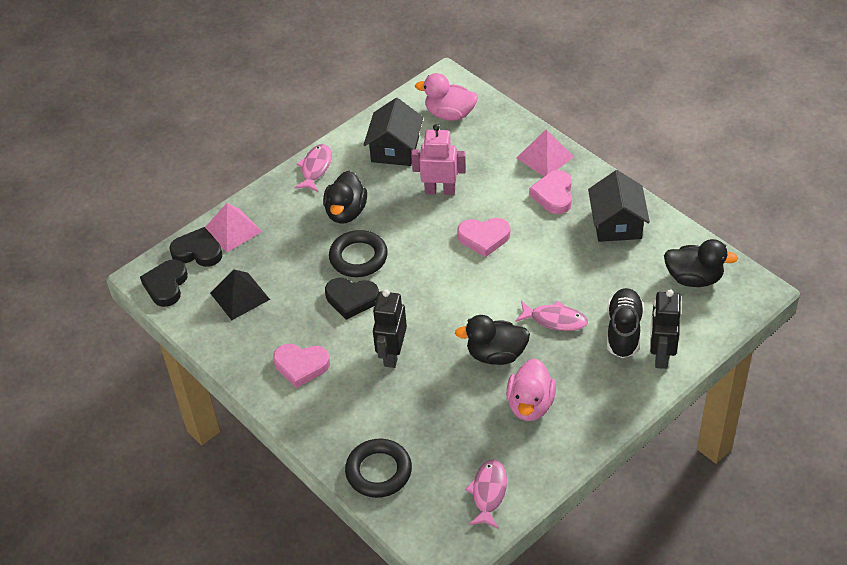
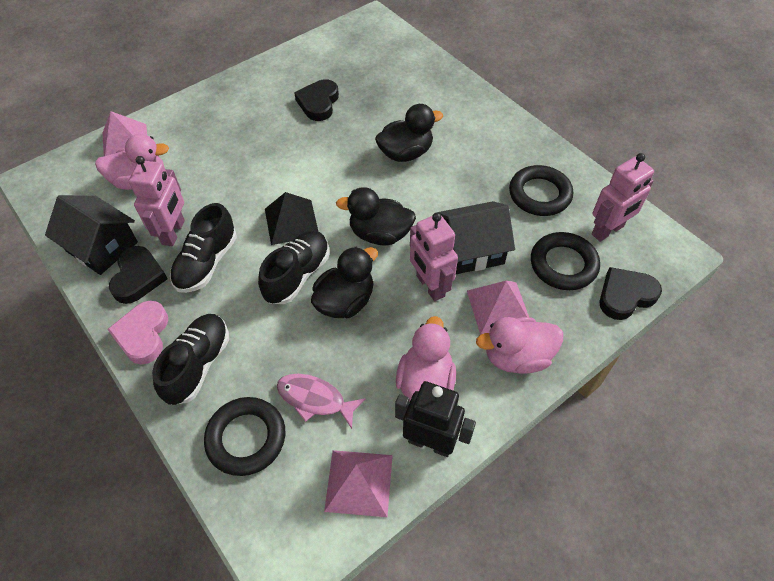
black ring: 2 -> 3
black robot: 2 -> 1
black shoe: 1 -> 3
pink duck: 2 -> 3
pink fish: 3 -> 1
pink heart: 3 -> 1
pink pyramid: 2 -> 3
pink robot: 1 -> 3

